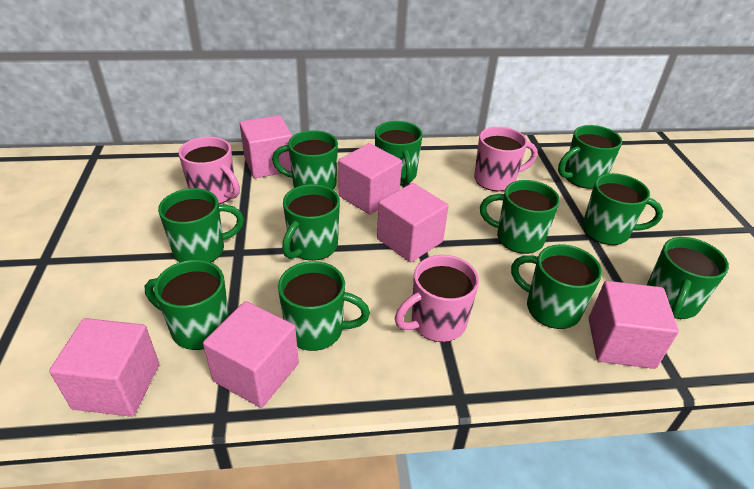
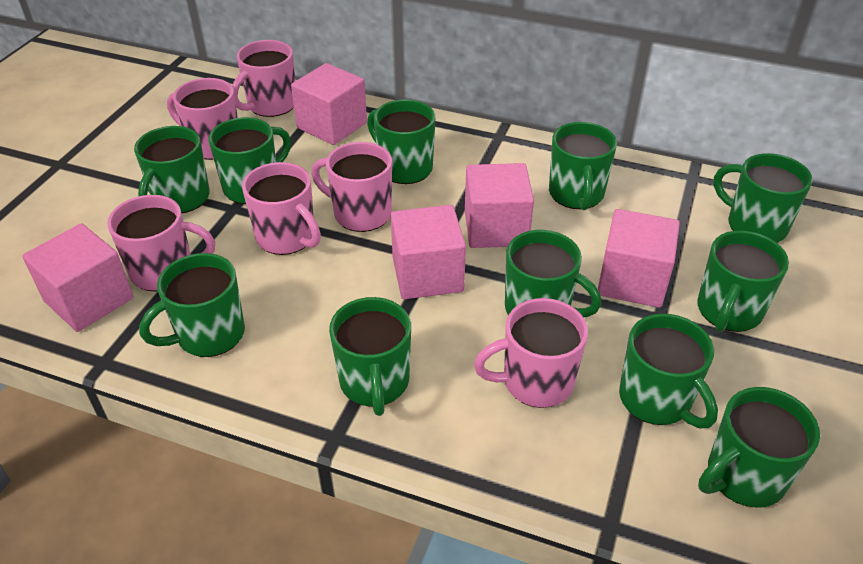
pink cube: 6 -> 5
pink mug: 3 -> 6

